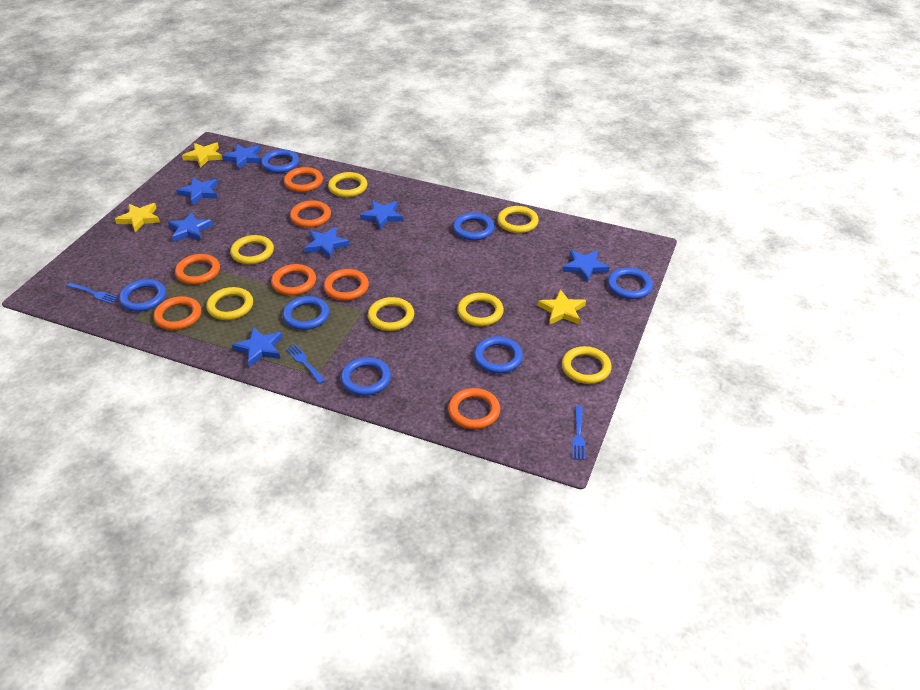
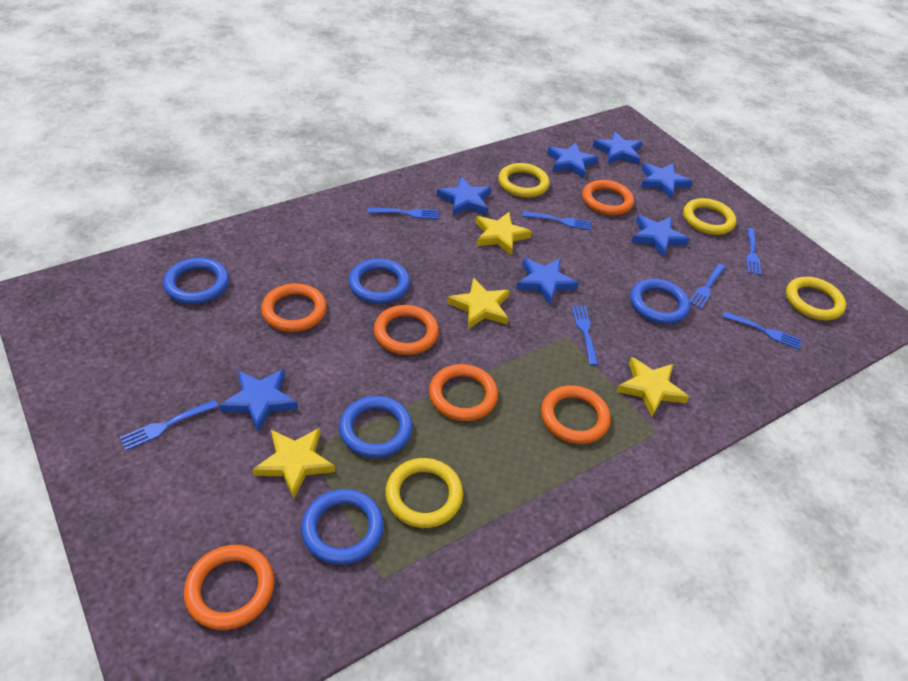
blue fork: 3 -> 7
blue ring: 7 -> 5
orange ring: 7 -> 6
yellow ring: 7 -> 4
yellow star: 3 -> 4

